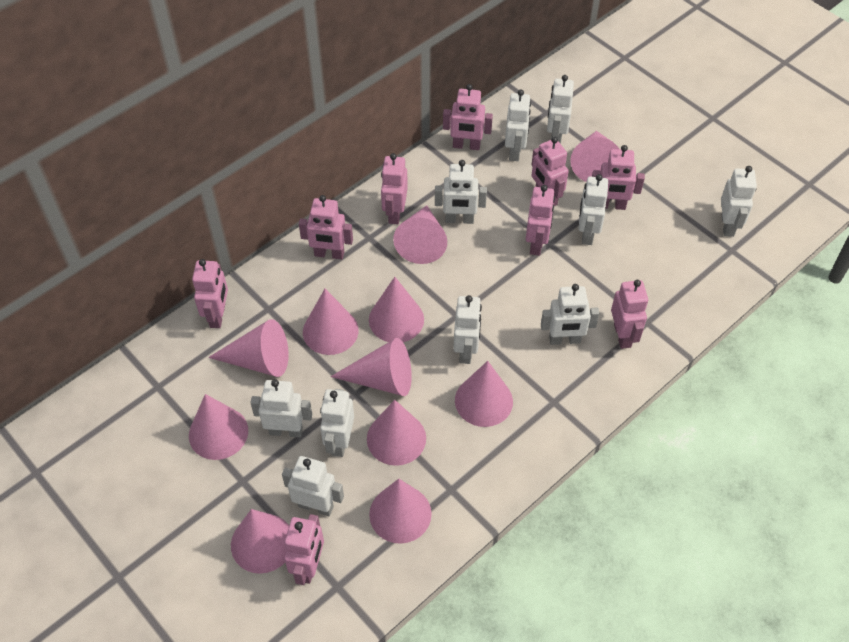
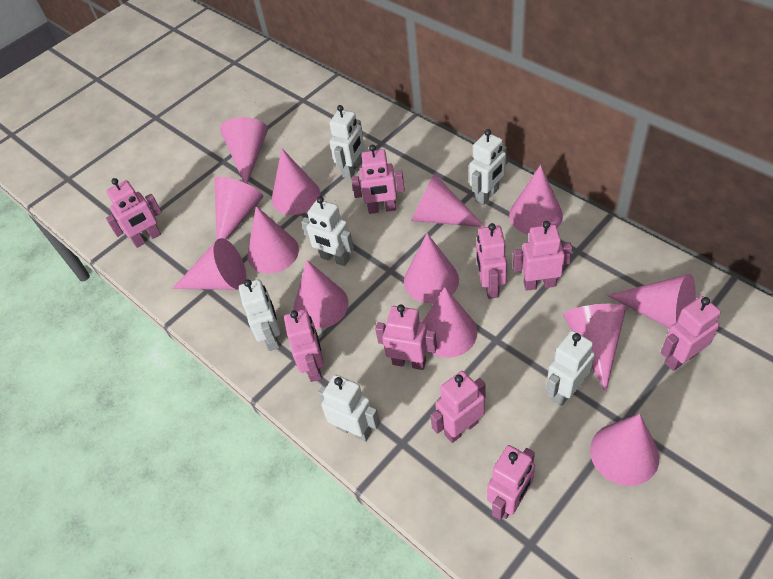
pink cone: 11 -> 13
white robot: 10 -> 6

